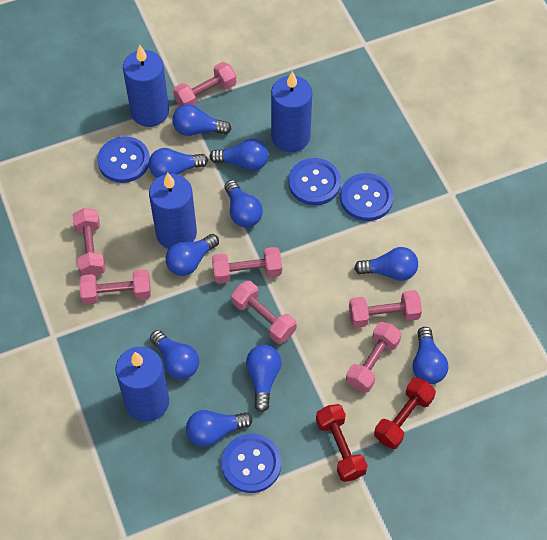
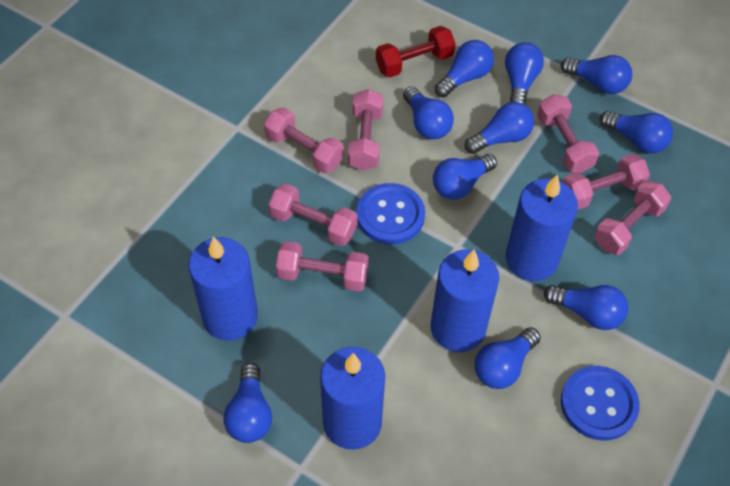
blue button: 4 -> 2
red dumbbell: 2 -> 1

